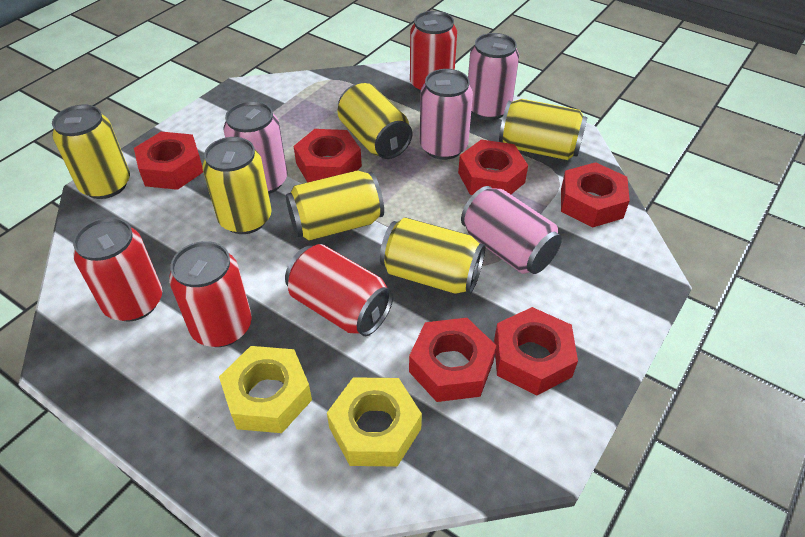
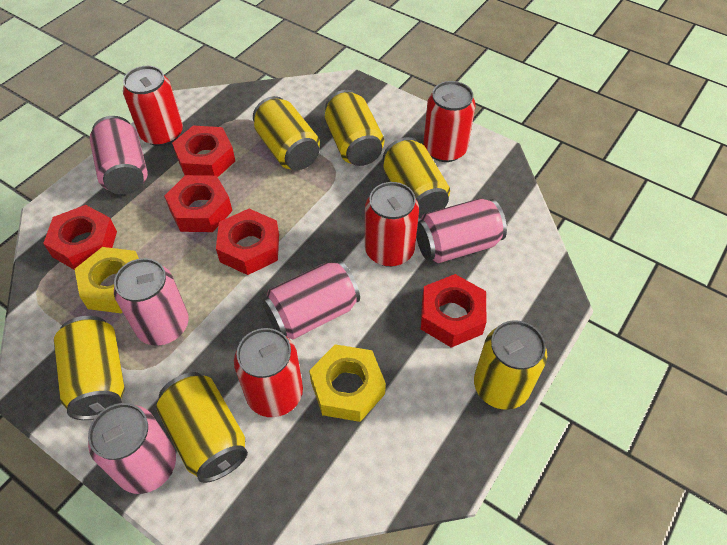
pink can: 4 -> 5
red nut: 6 -> 5

